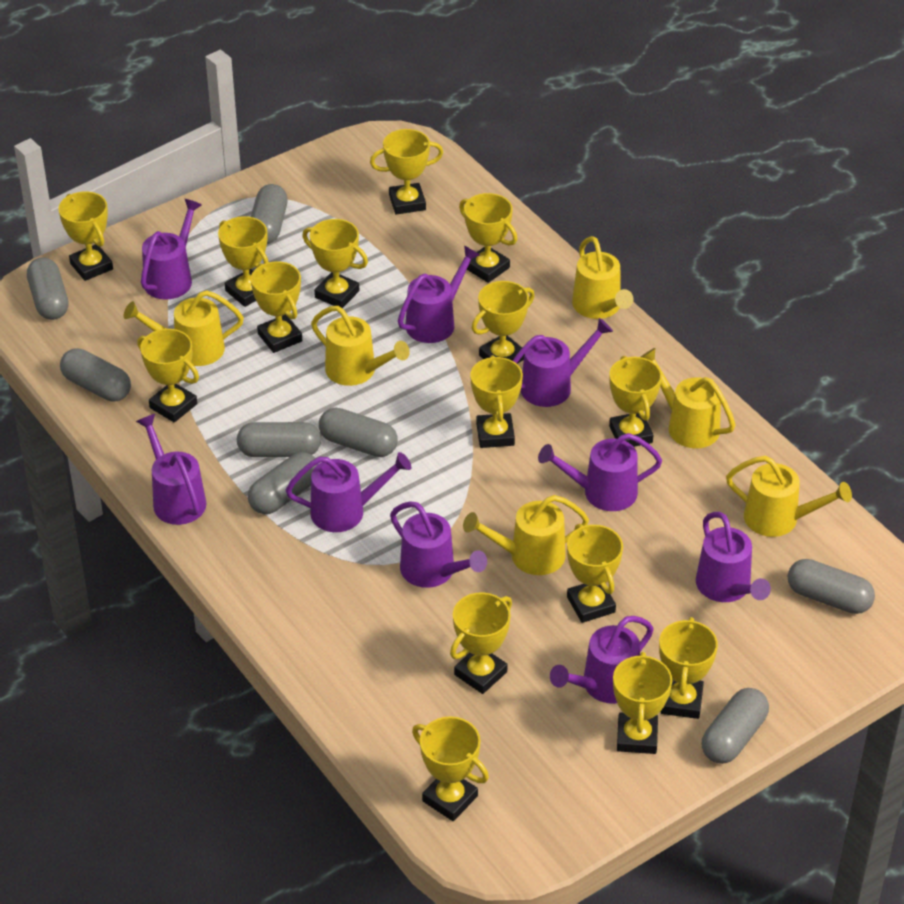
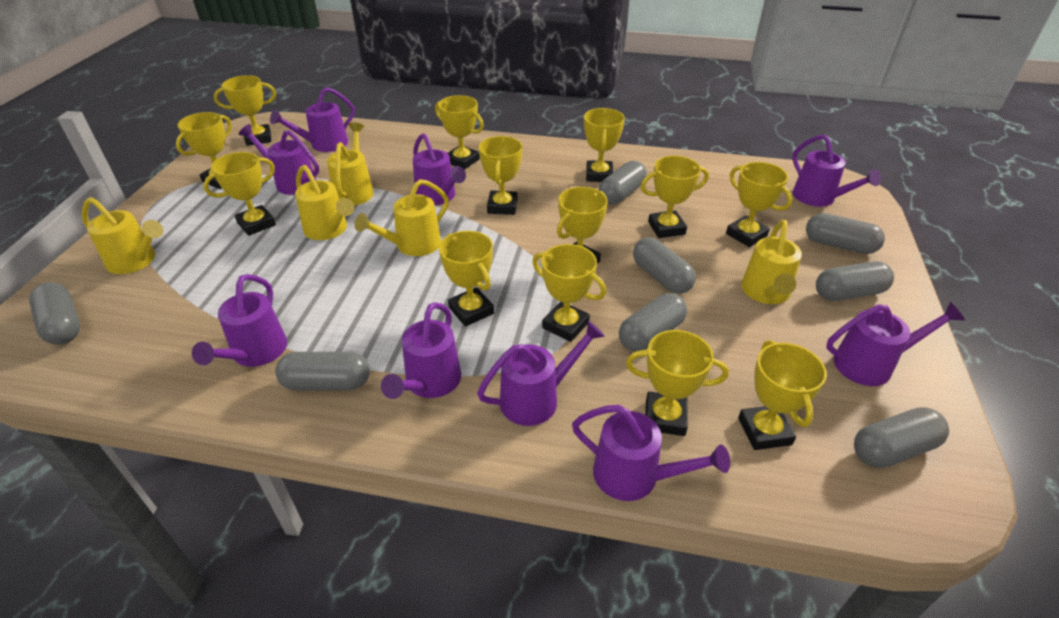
yellow trophy: 15 -> 13
yellow watering can: 6 -> 5

